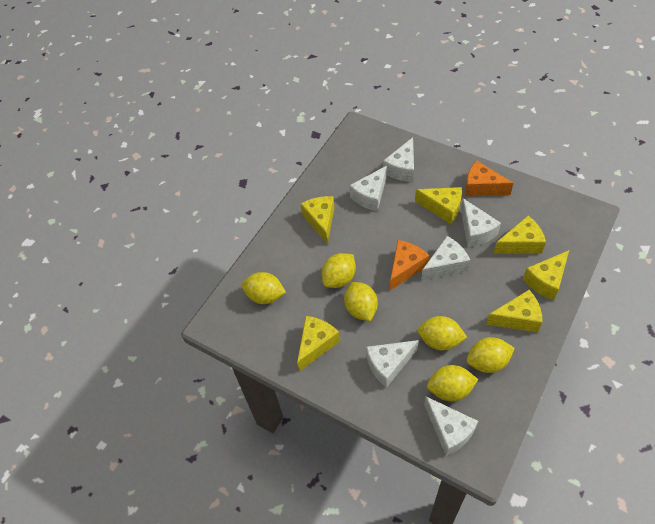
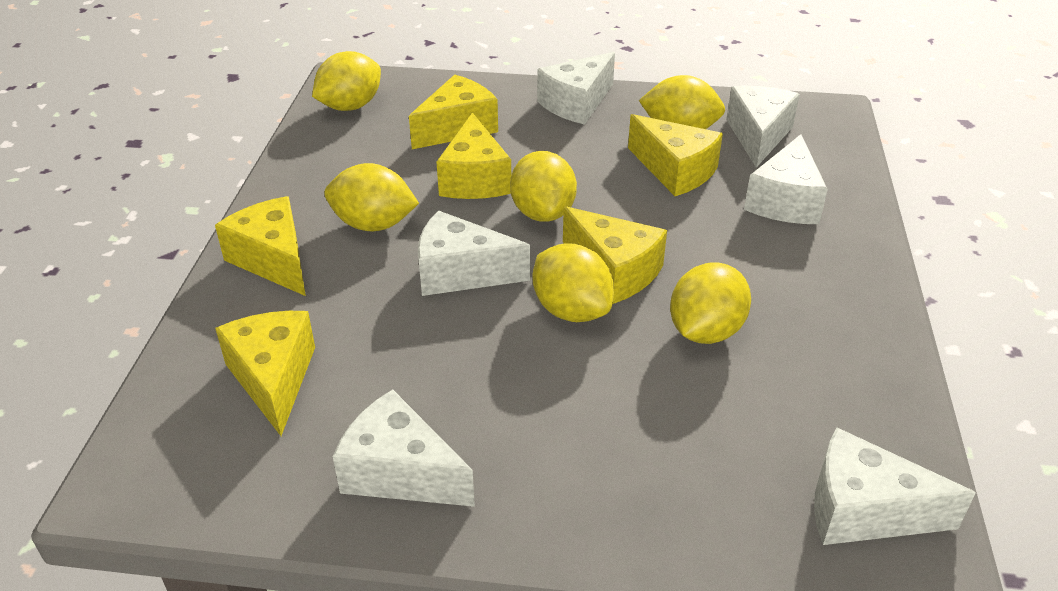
orange cheese: 2 -> 0

